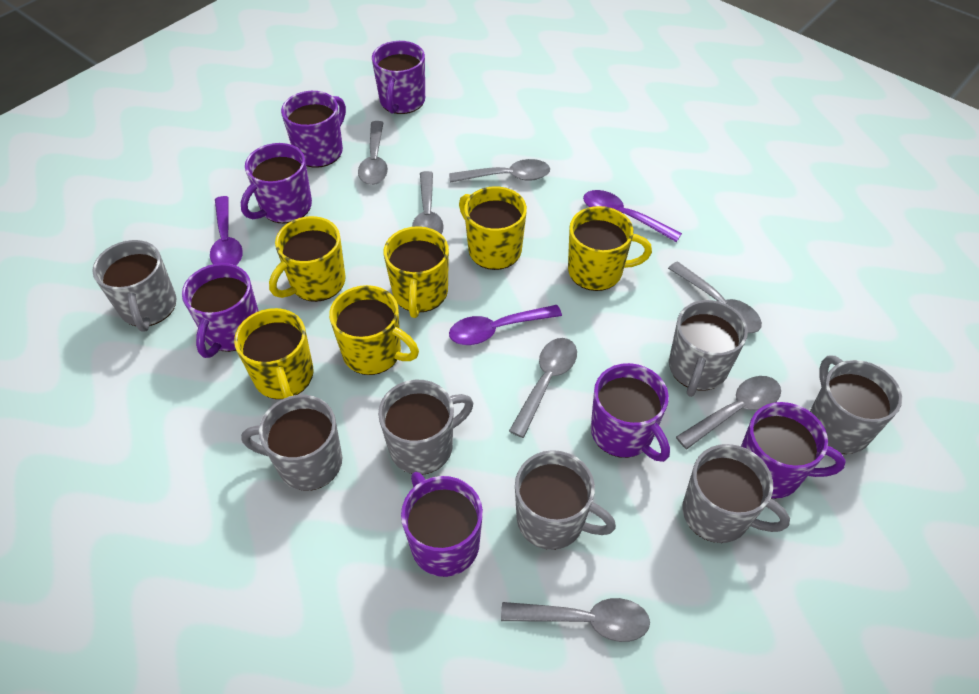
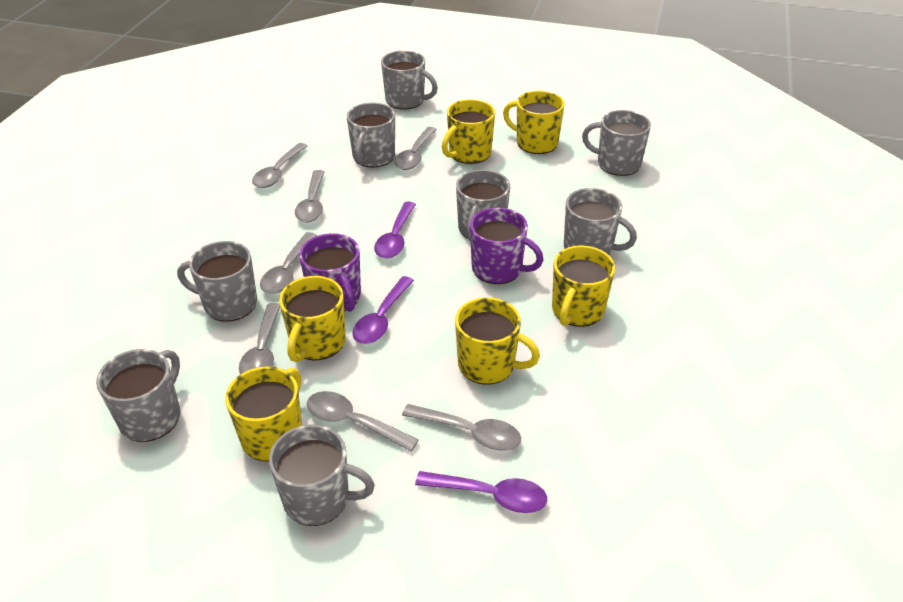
grey mug: 7 -> 8
purple mug: 7 -> 2

